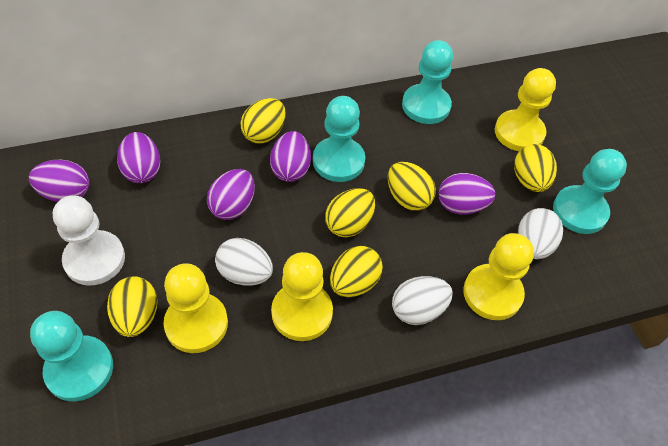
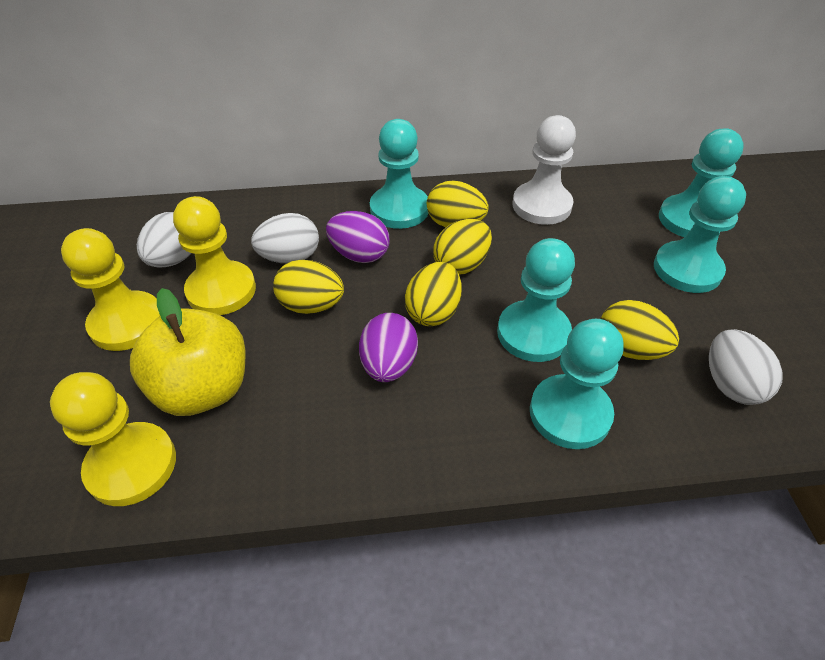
purple egg: 5 -> 2
turquoise pawn: 4 -> 5
yellow apple: 0 -> 1
yellow egg: 6 -> 5
yellow pawn: 4 -> 3

